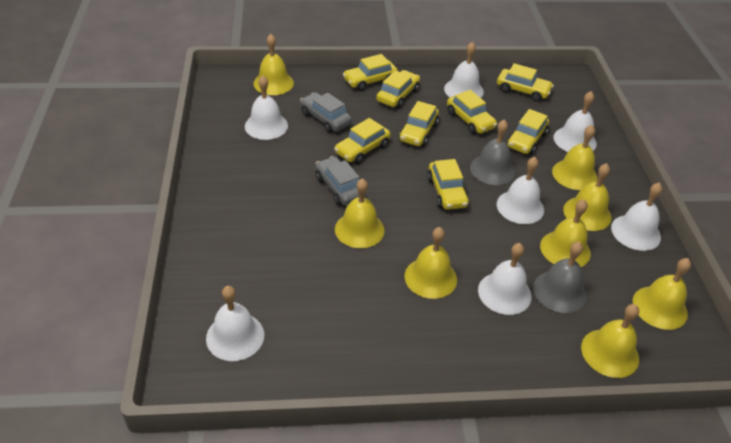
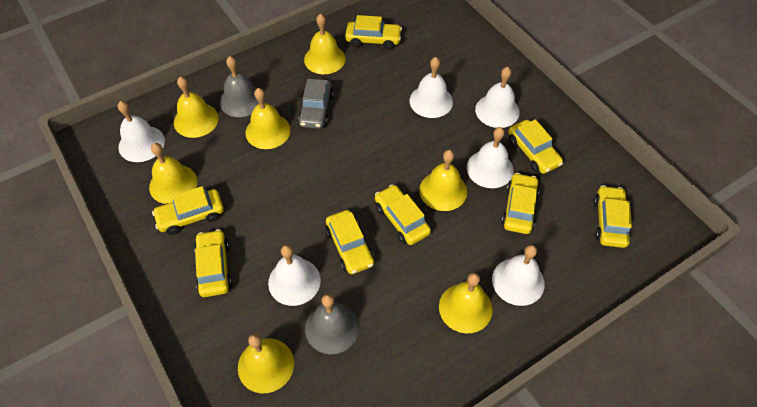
grey car: 2 -> 1
white bell: 7 -> 6
yellow bell: 8 -> 7

